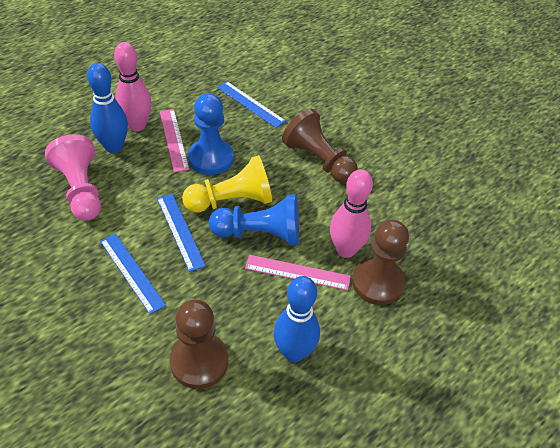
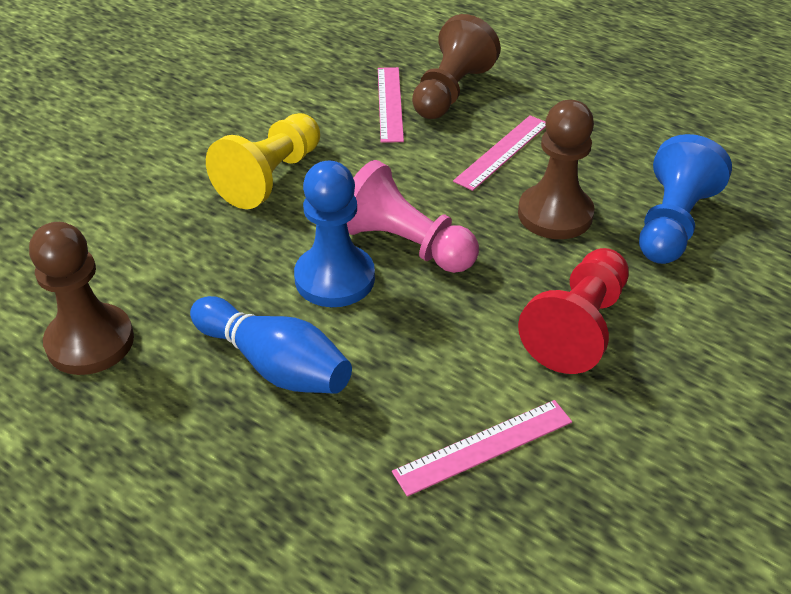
blue bowling pin: 2 -> 1
blue ruler: 3 -> 0
pink bowling pin: 2 -> 0
pink ruler: 2 -> 3
red pawn: 0 -> 1

